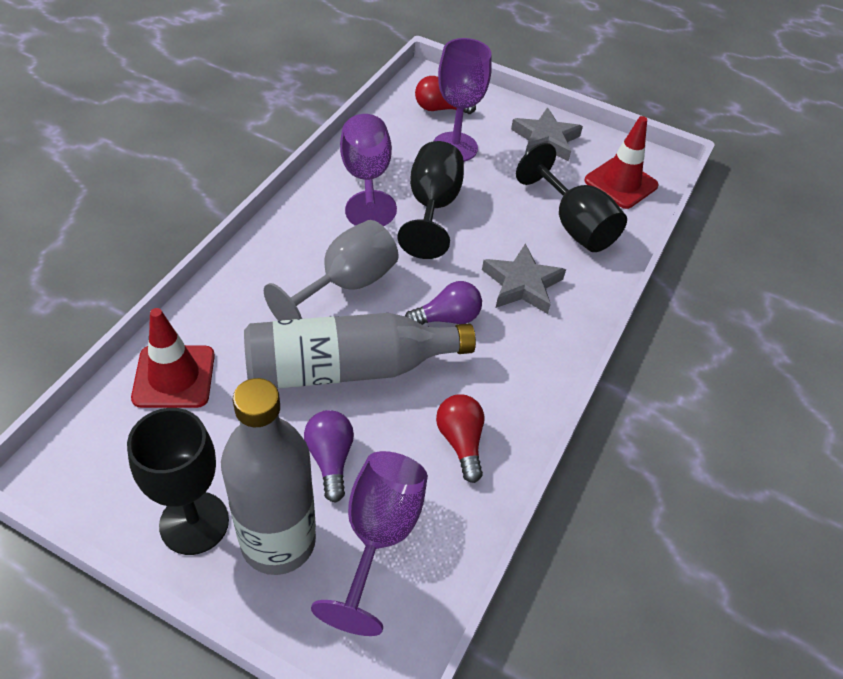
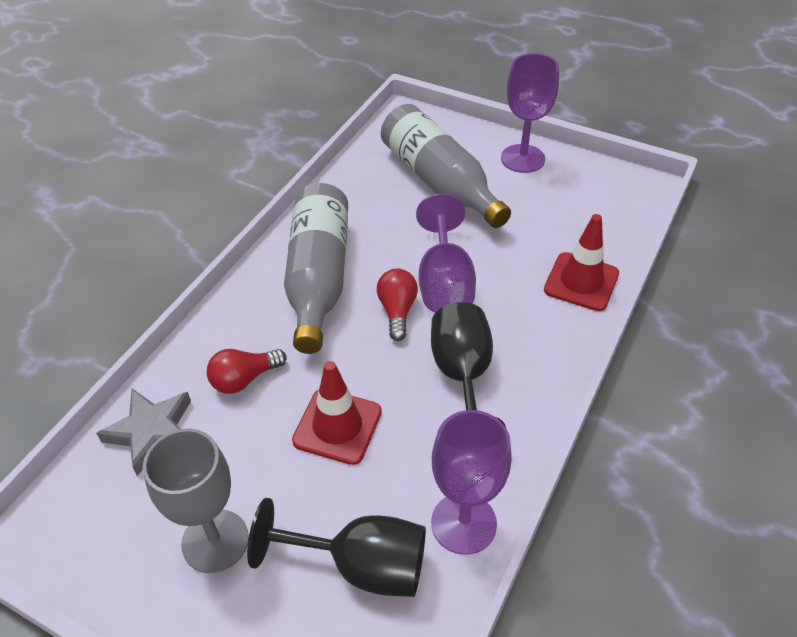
black goblet: 3 -> 2
grey star: 2 -> 1
purple light bulb: 2 -> 0

